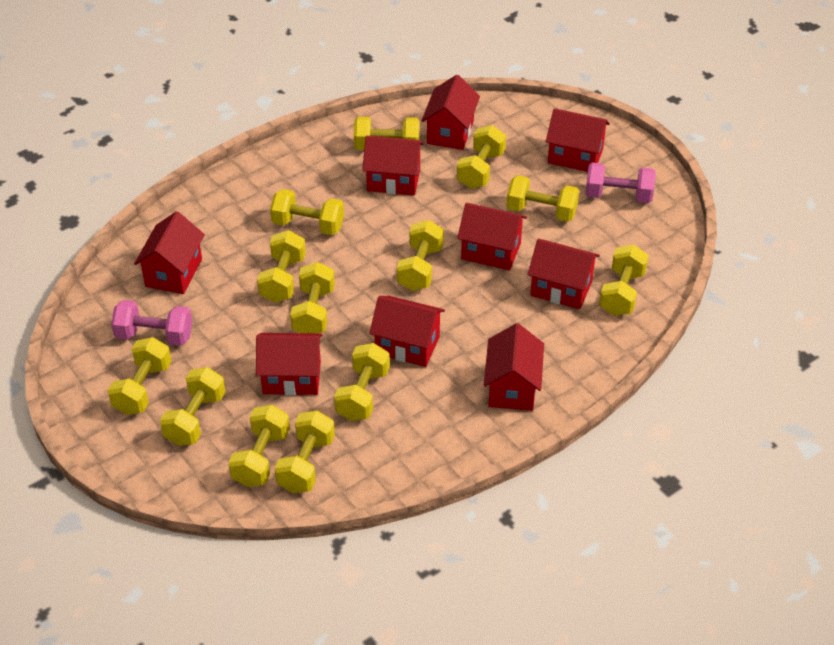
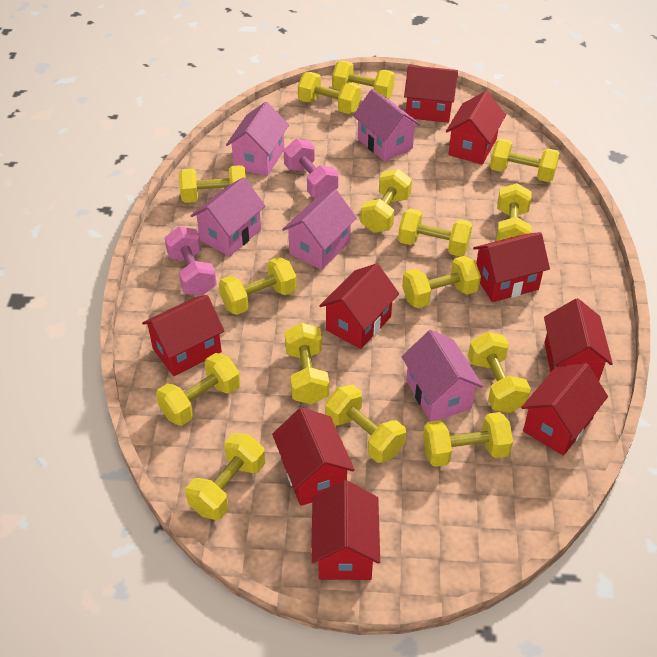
pink house: 0 -> 5
yellow dumbbell: 13 -> 15

